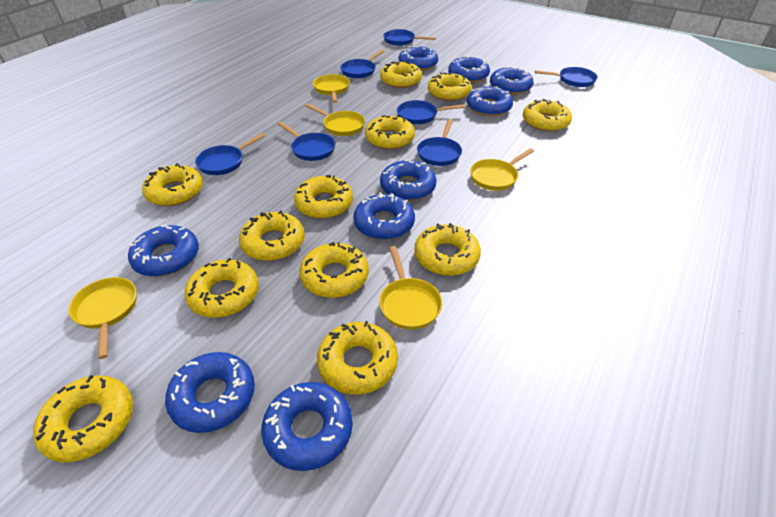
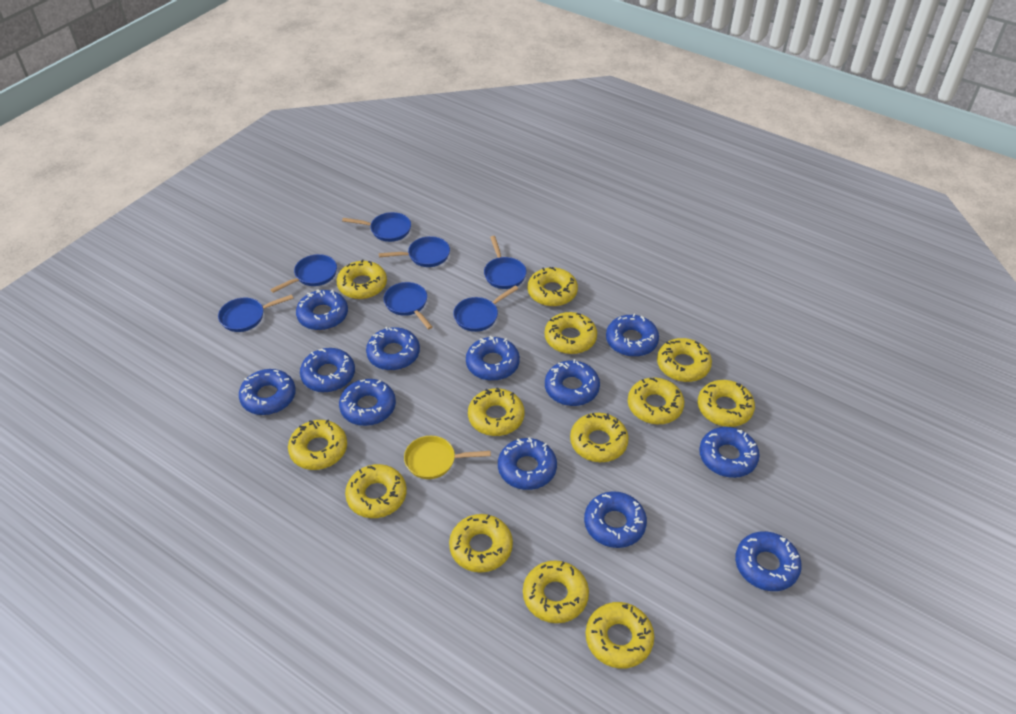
blue donut: 9 -> 12
yellow donut: 12 -> 13
yellow pan: 5 -> 1

